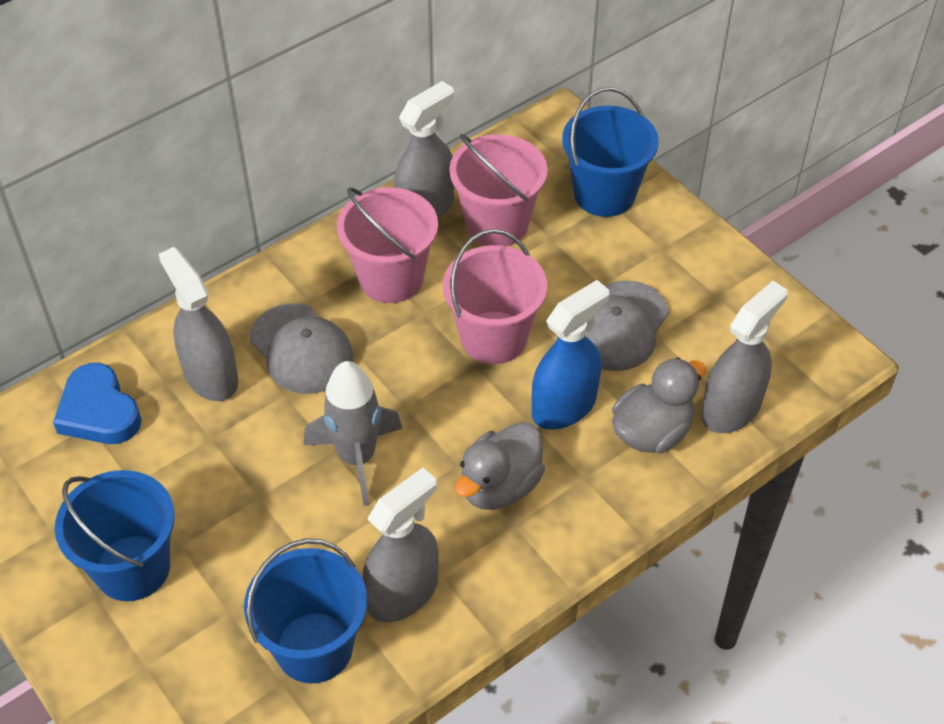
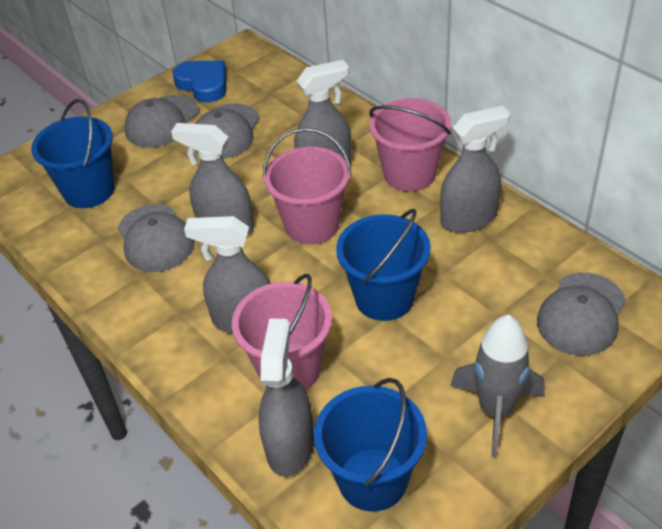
blue spray bottle: 1 -> 0
grey cap: 2 -> 4
grey duck: 2 -> 0
grey spray bottle: 4 -> 5

